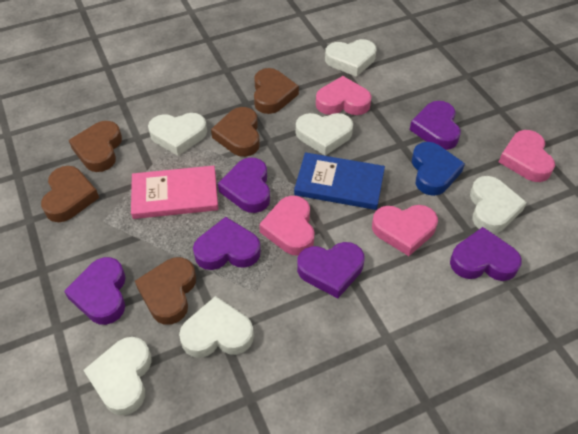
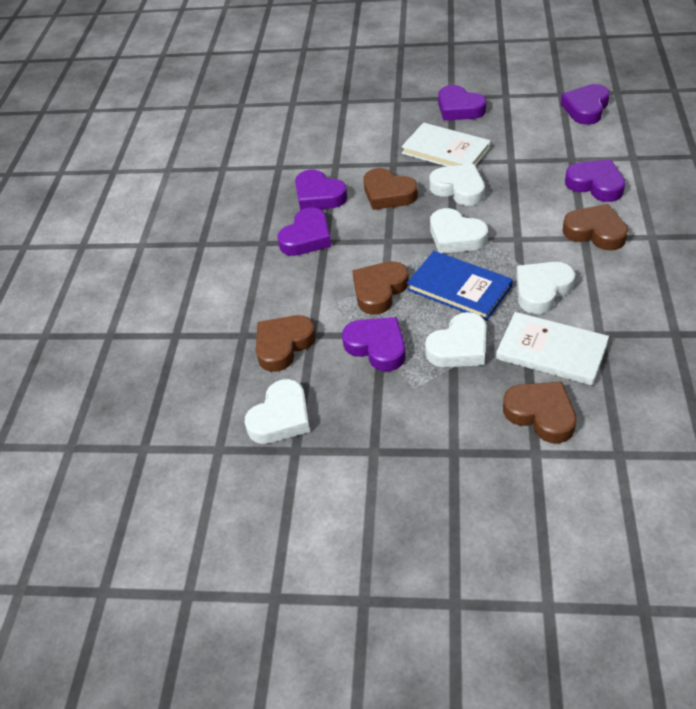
blue heart: 1 -> 0
pink book: 1 -> 0
pink heart: 4 -> 0
white book: 0 -> 2
white heart: 6 -> 5

